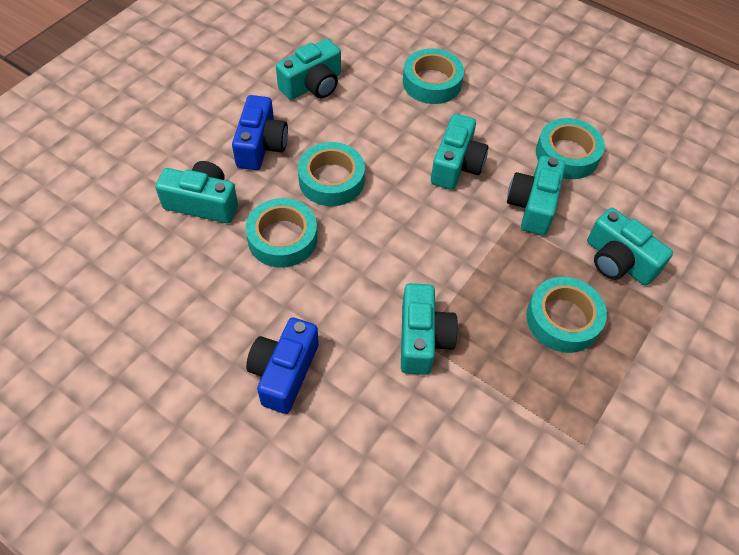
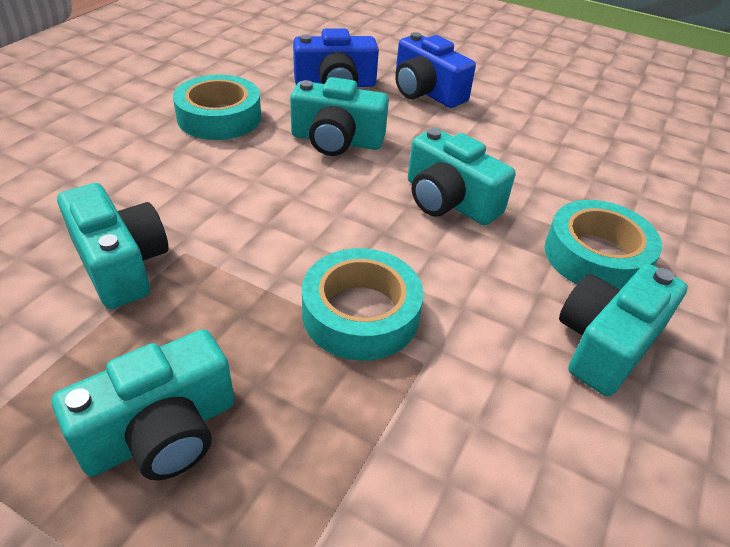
turquoise camera: 6 -> 5
turquoise tape: 5 -> 3

